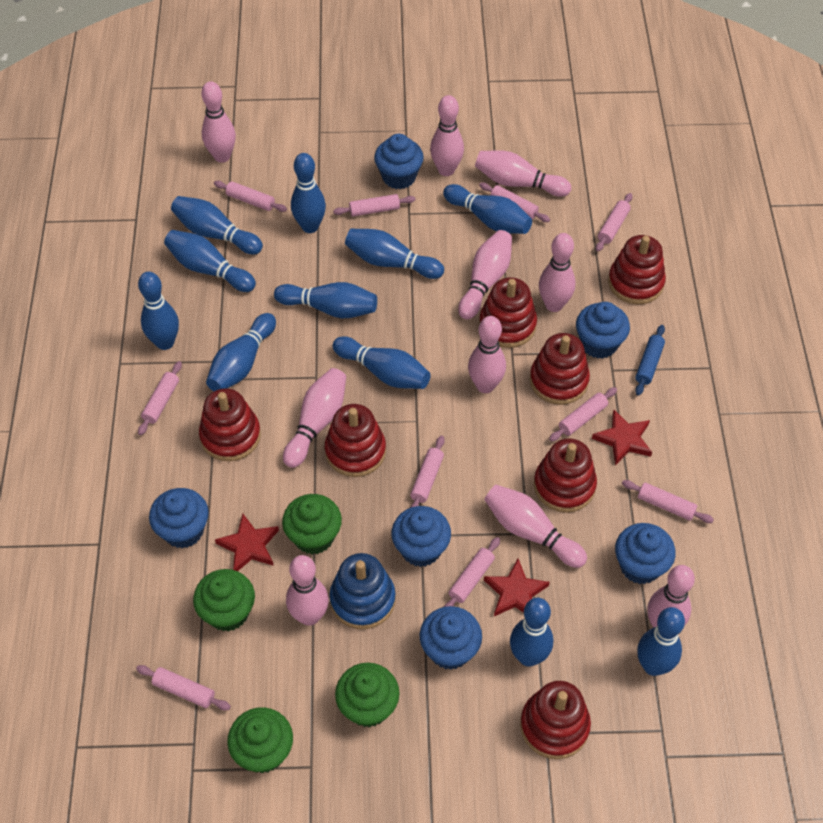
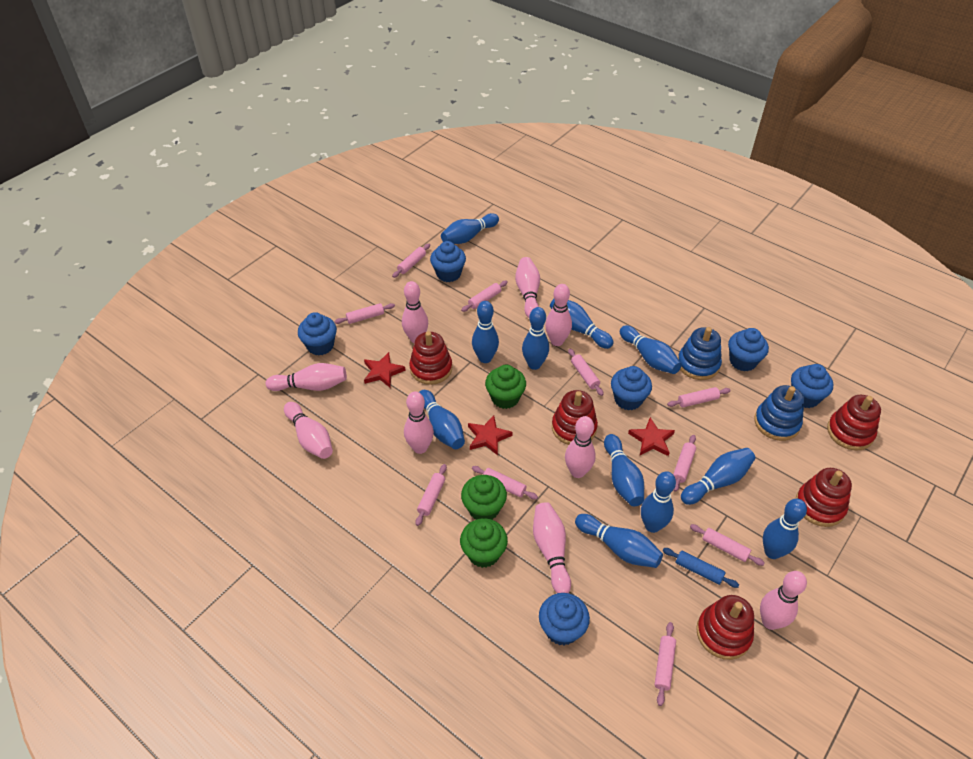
blue stacking toy: 1 -> 2
green cupcake: 4 -> 3
pink bowling pin: 10 -> 9
red stacking toy: 7 -> 5

